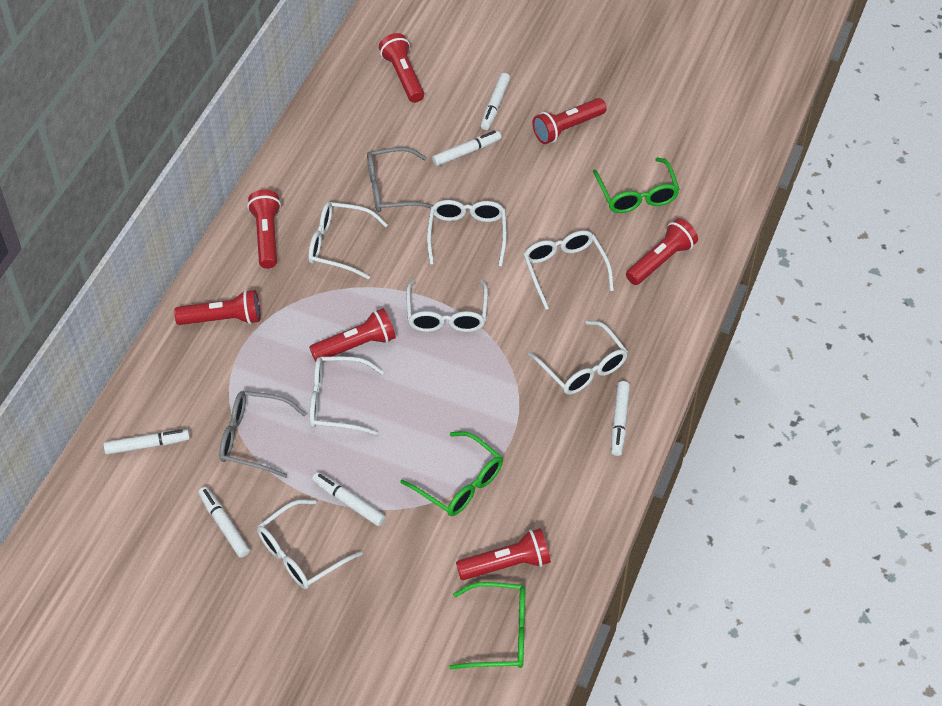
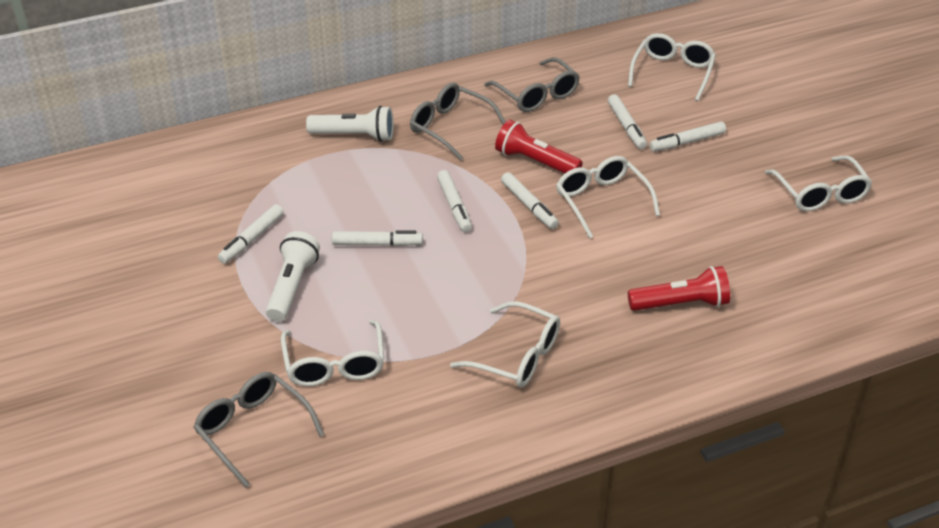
green glasses: 3 -> 0
grey glasses: 2 -> 3
red flashlight: 7 -> 2
white flashlight: 0 -> 2
white glasses: 7 -> 5

